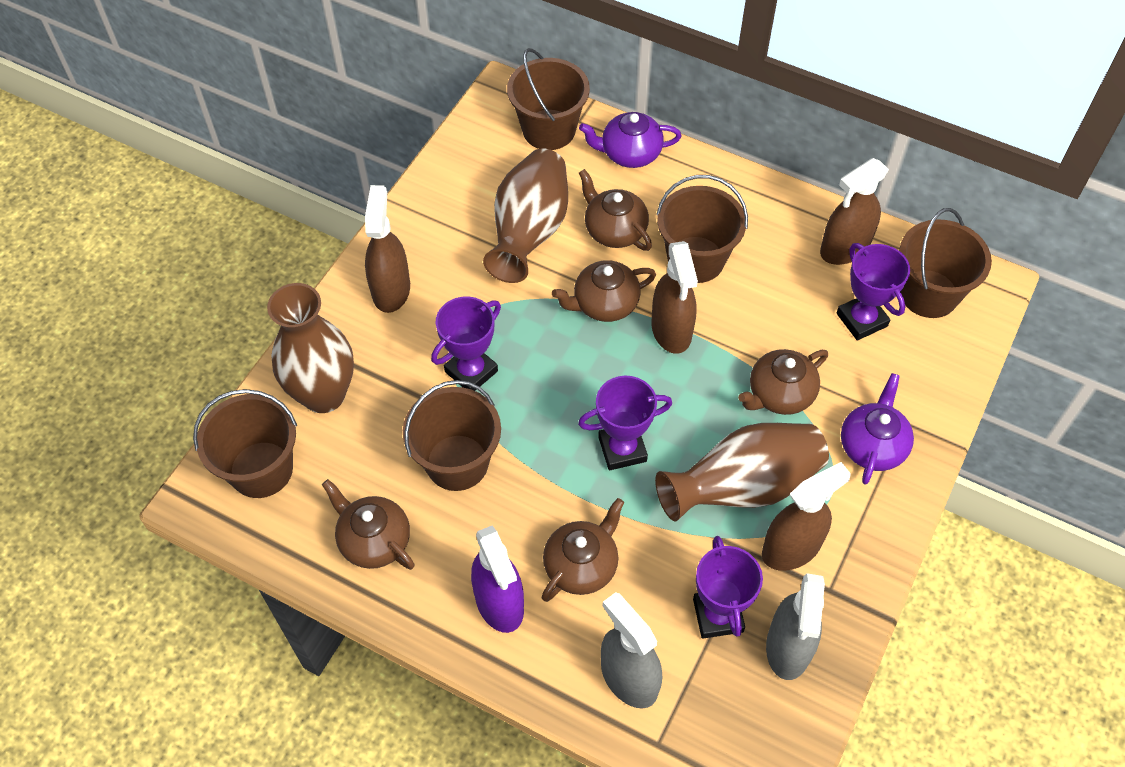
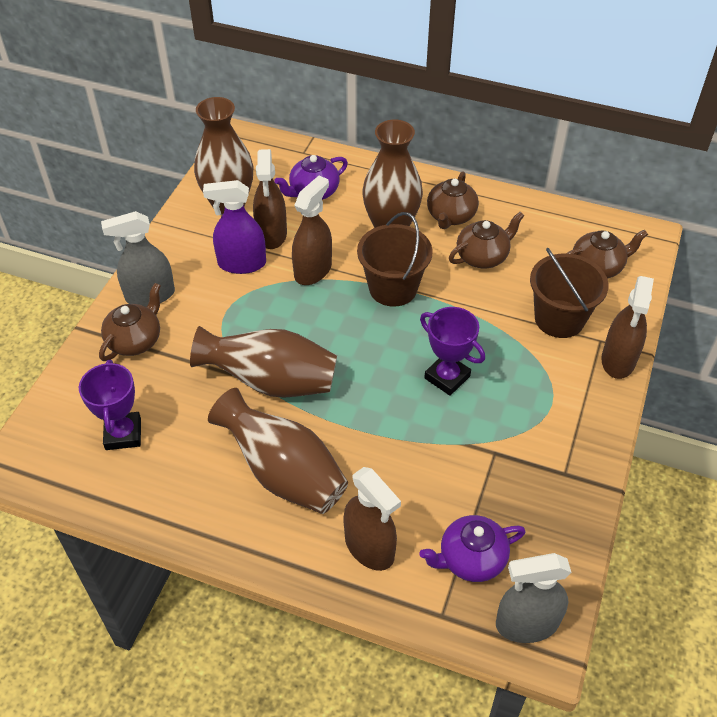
brown bucket: 5 -> 2
brown teapot: 5 -> 4
brown vase: 3 -> 4
purple trophy: 4 -> 2

